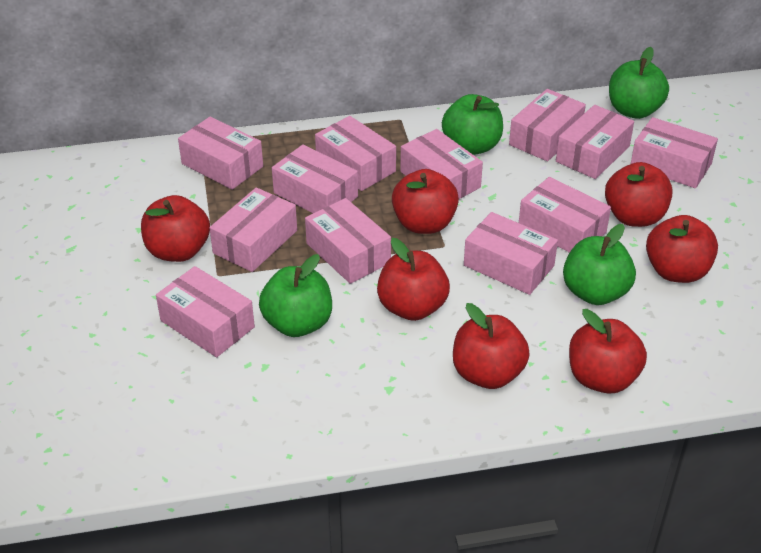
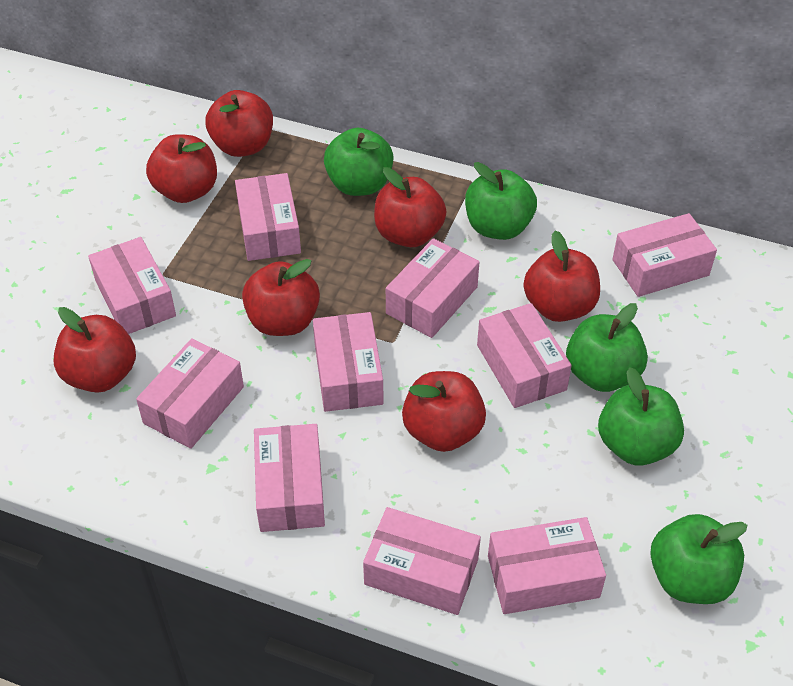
green apple: 4 -> 5
pink box: 12 -> 10

